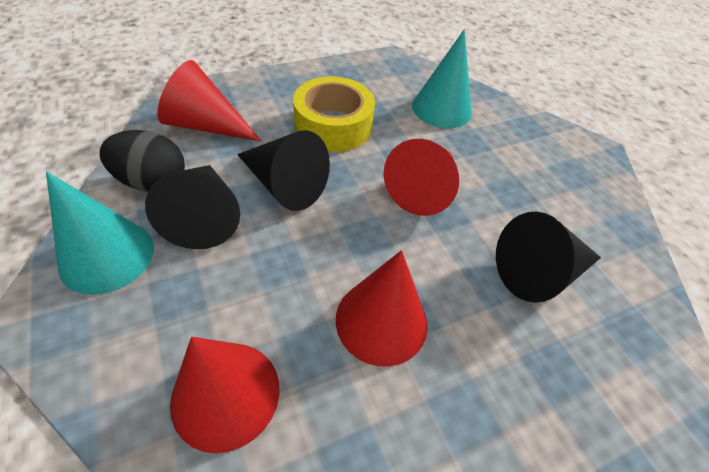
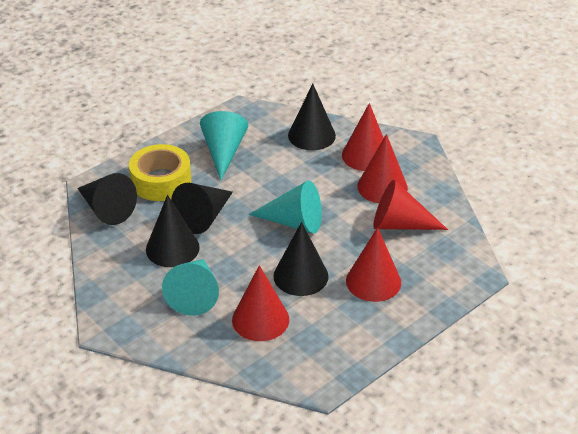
black cone: 3 -> 5
black egg: 1 -> 0
red cone: 4 -> 5
turquoise cone: 2 -> 3

